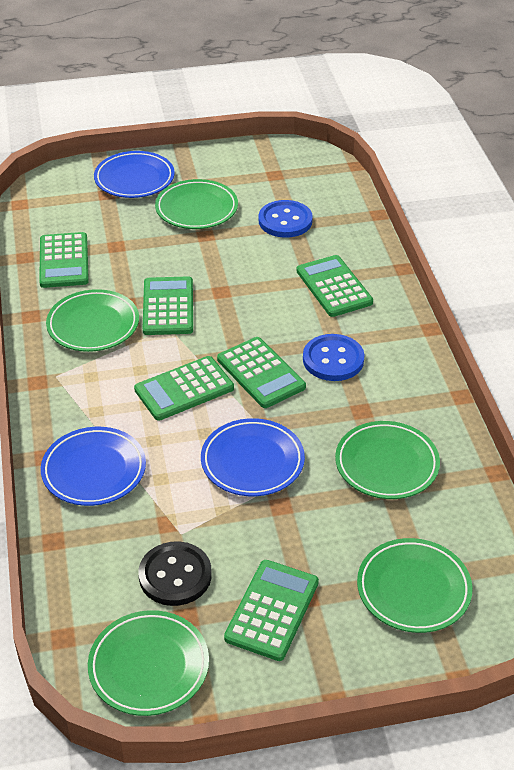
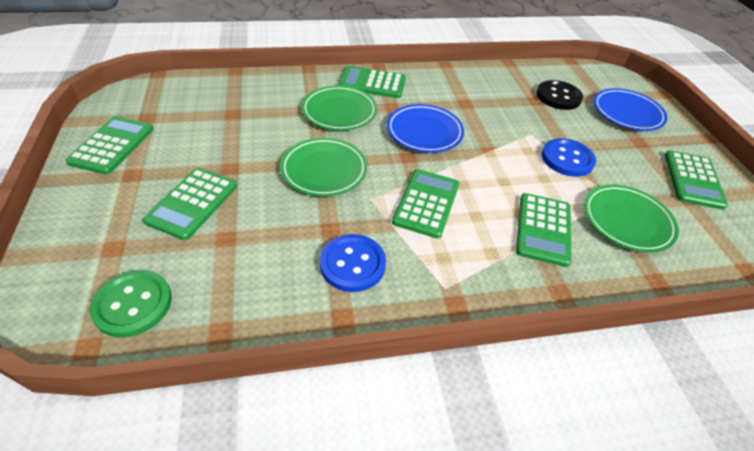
blue plate: 3 -> 2
green button: 0 -> 1
green plate: 5 -> 3

